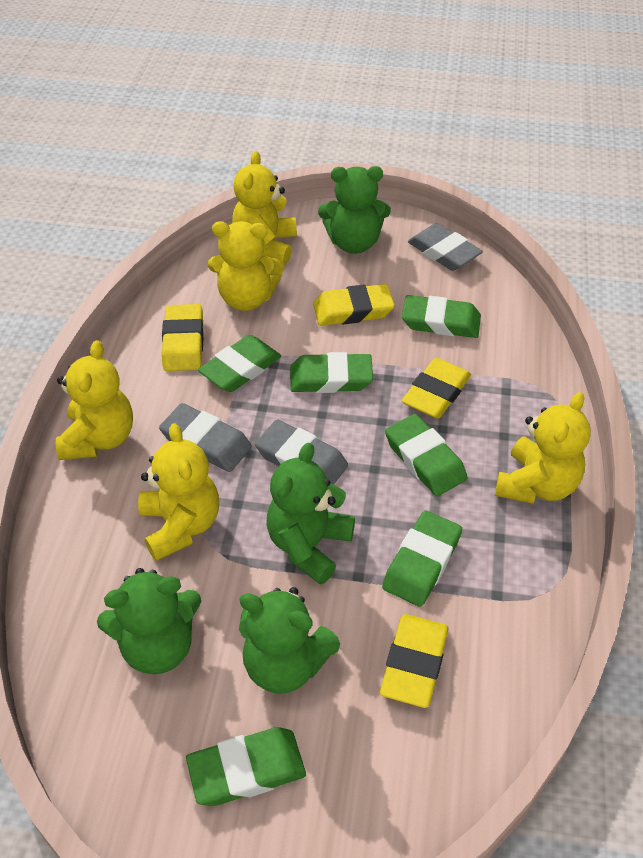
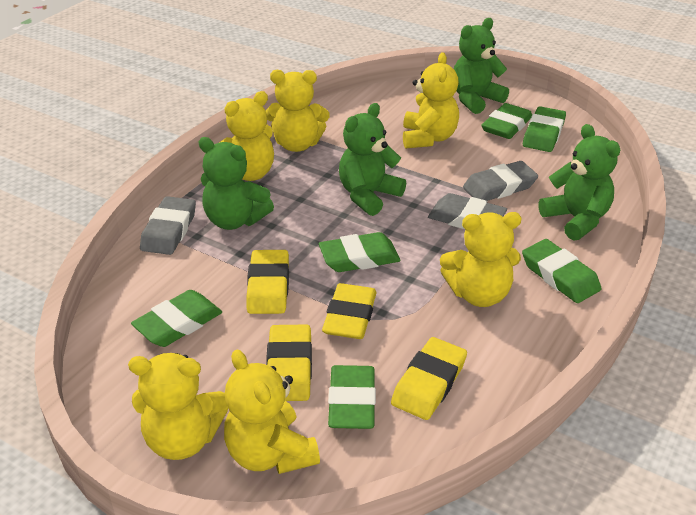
yellow teddy bear: 5 -> 6

